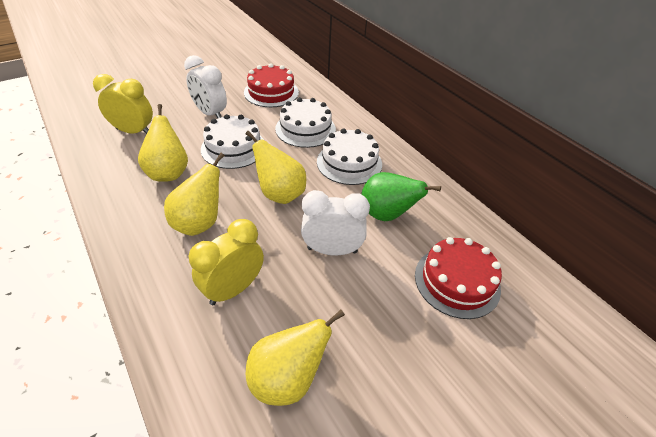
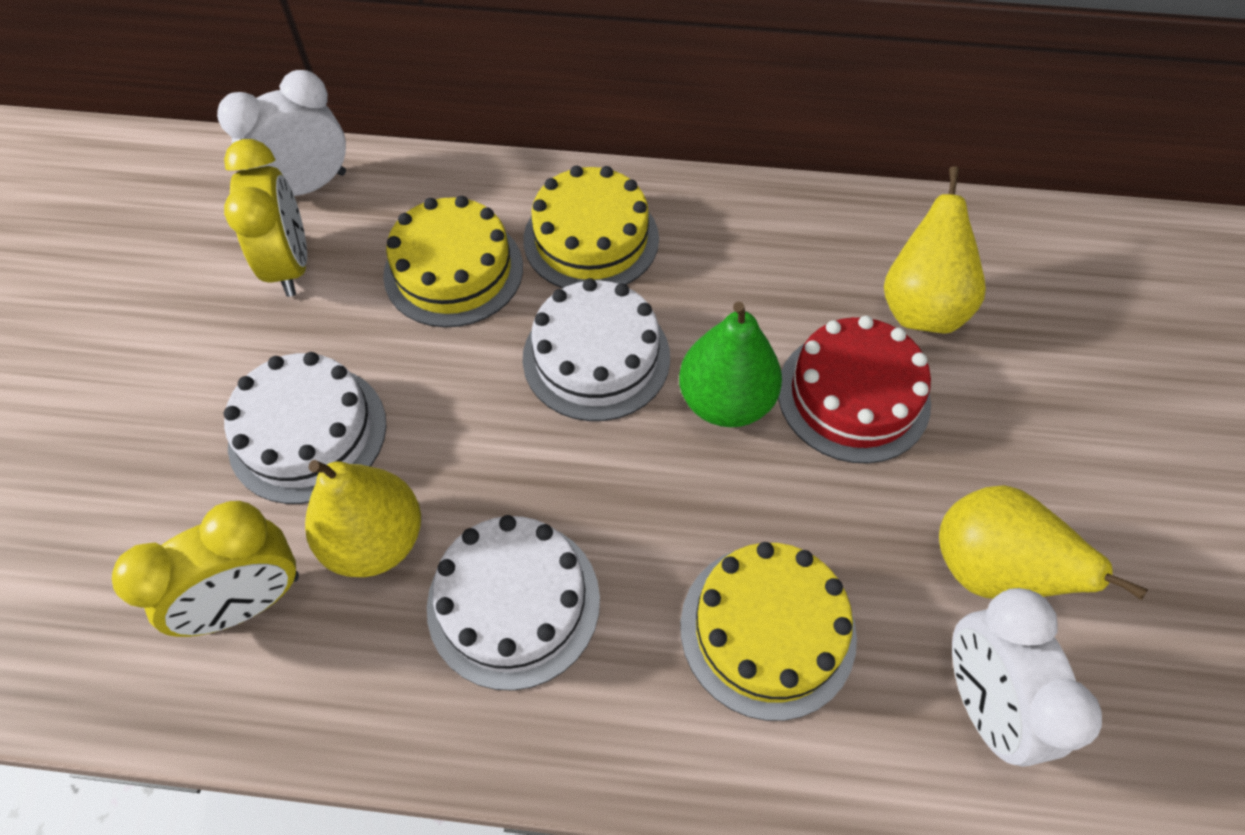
red cake: 2 -> 1
yellow cake: 0 -> 3
yellow pear: 4 -> 3

